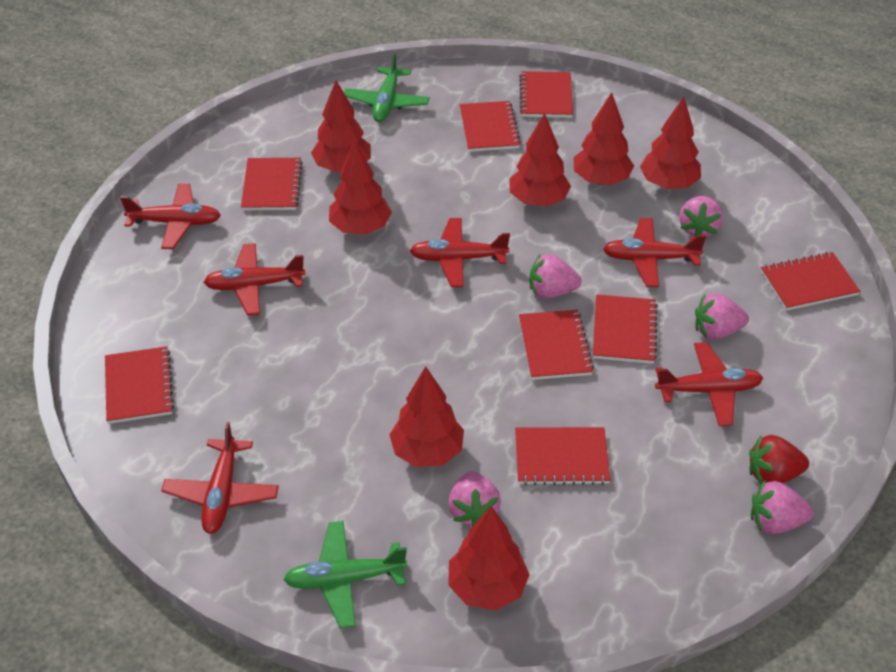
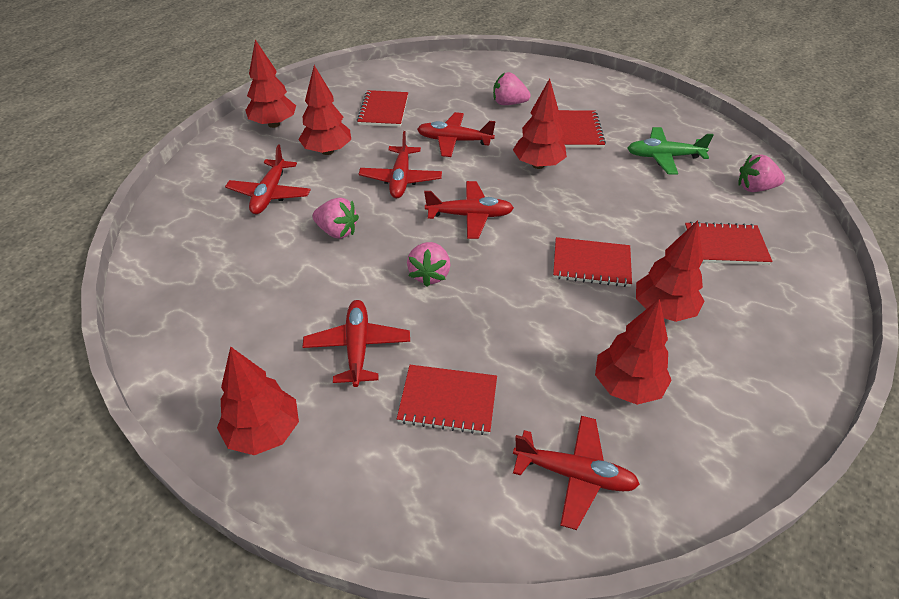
green plane: 2 -> 1
pink strawberry: 5 -> 4
red notebook: 8 -> 5
red strawberry: 1 -> 0
red tree: 7 -> 6

